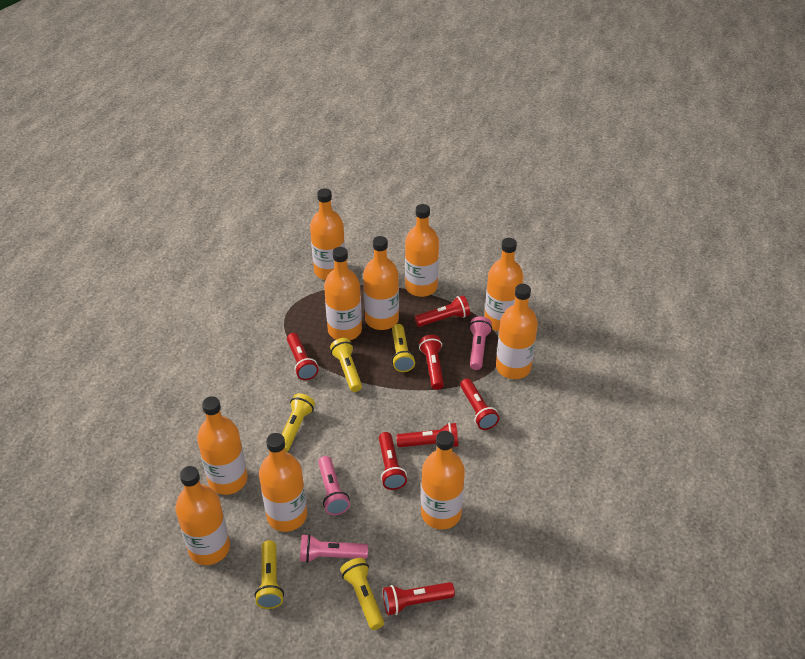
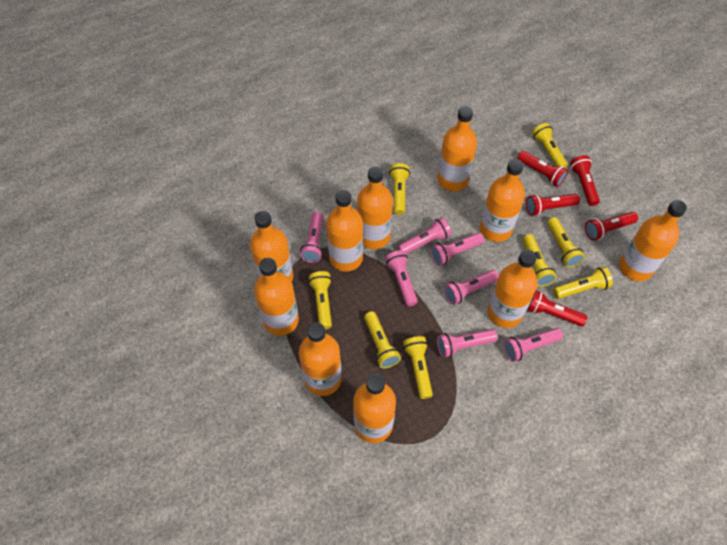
pink flashlight: 3 -> 7
red flashlight: 7 -> 5
yellow flashlight: 5 -> 8

